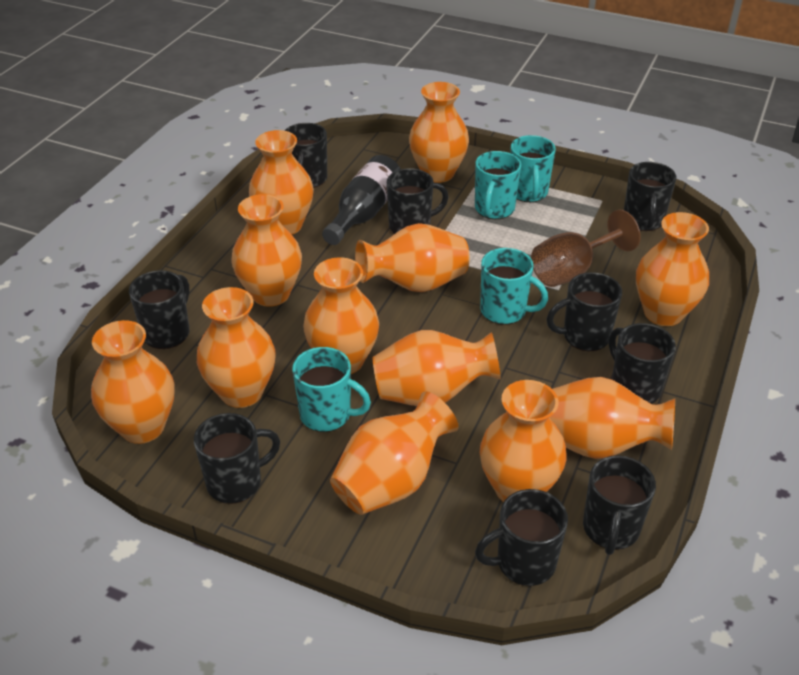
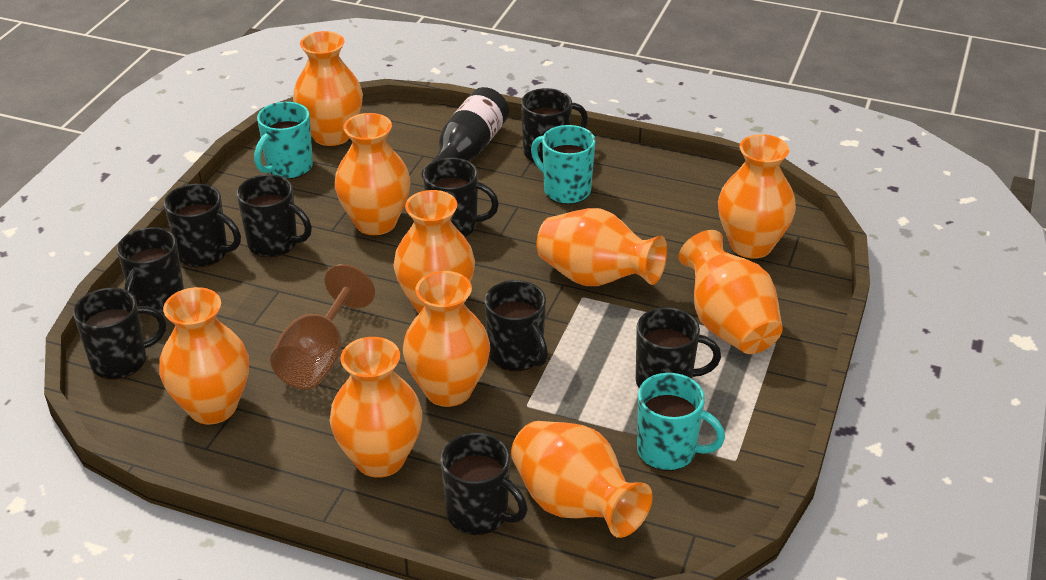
orange vase: 12 -> 10
turquoise mug: 4 -> 3

